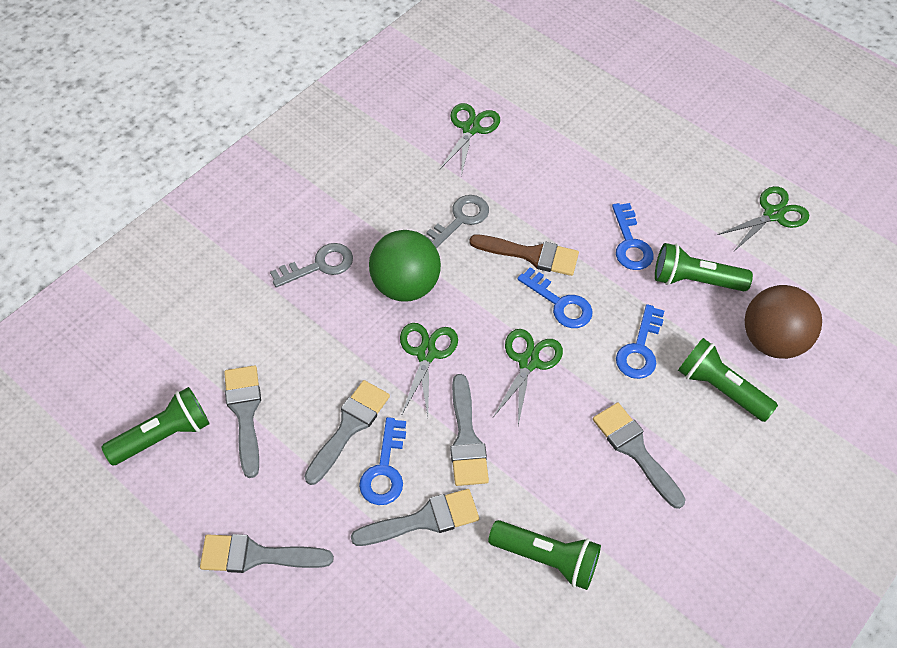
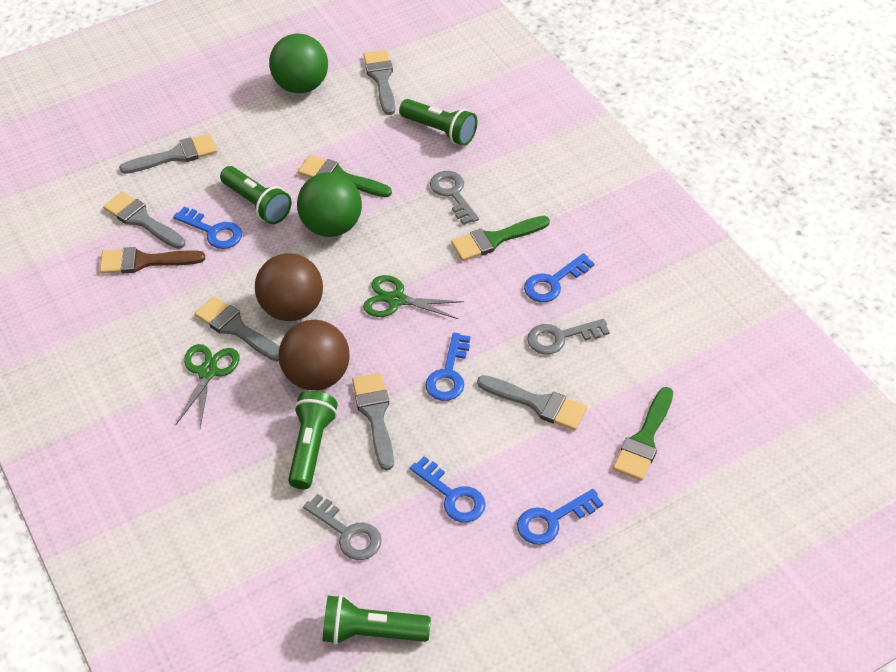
blue key: 4 -> 5
brown ball: 1 -> 2
green ball: 1 -> 2
green brush: 0 -> 3
green scissors: 4 -> 2
grey key: 2 -> 3

